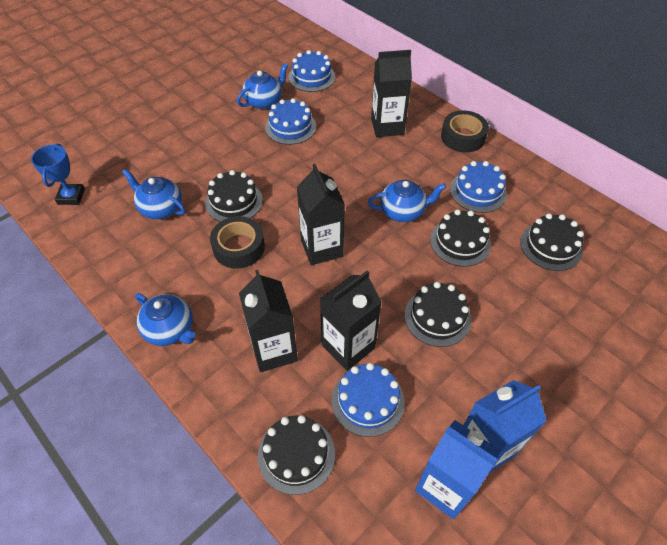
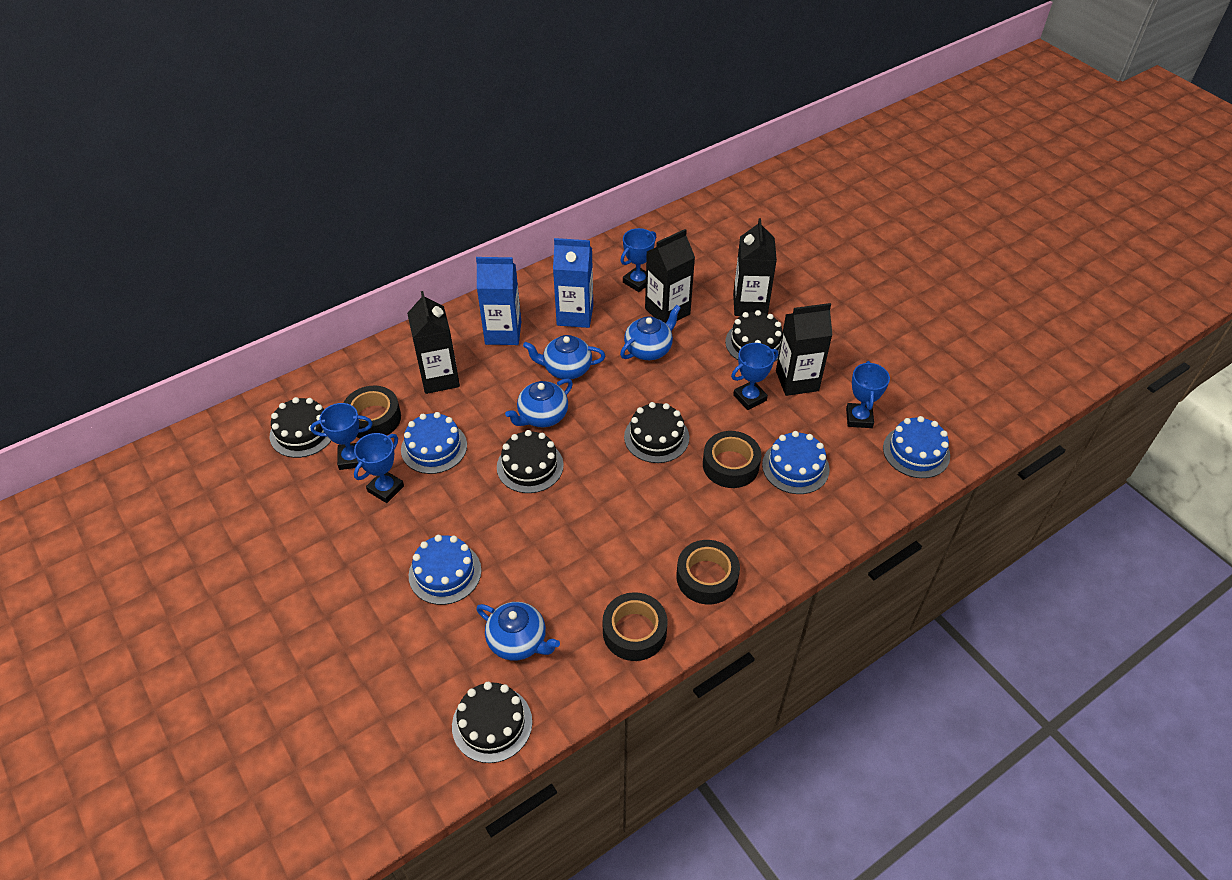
black tape: 2 -> 4
blue trophy: 1 -> 5

